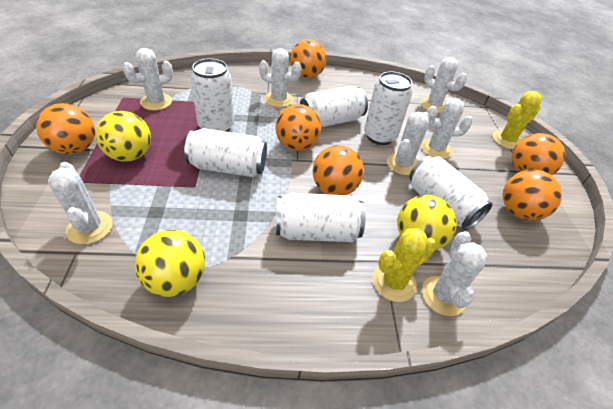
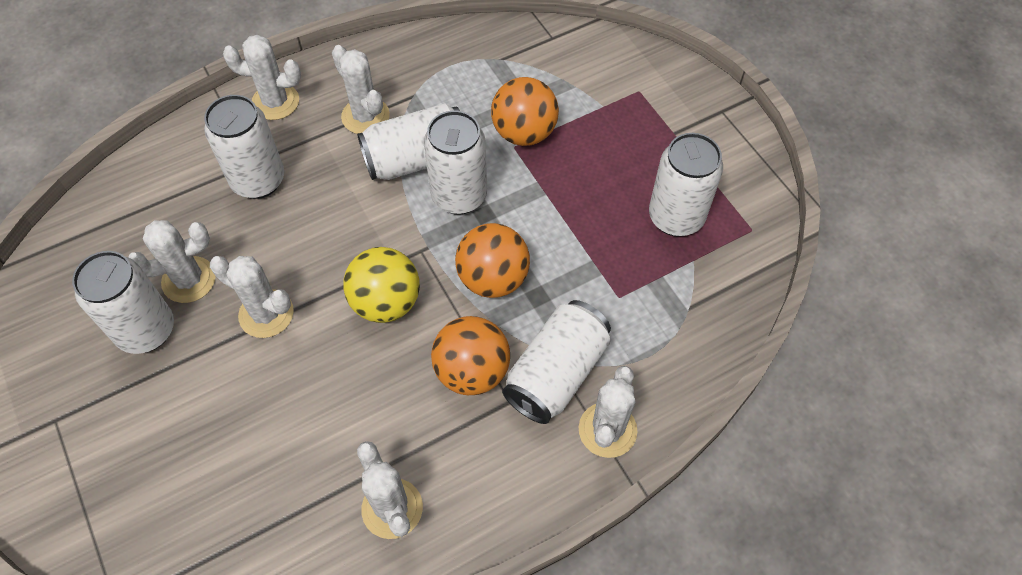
orange ball: 6 -> 3
white cactus: 7 -> 6
yellow ball: 3 -> 1
yellow cactus: 2 -> 0

